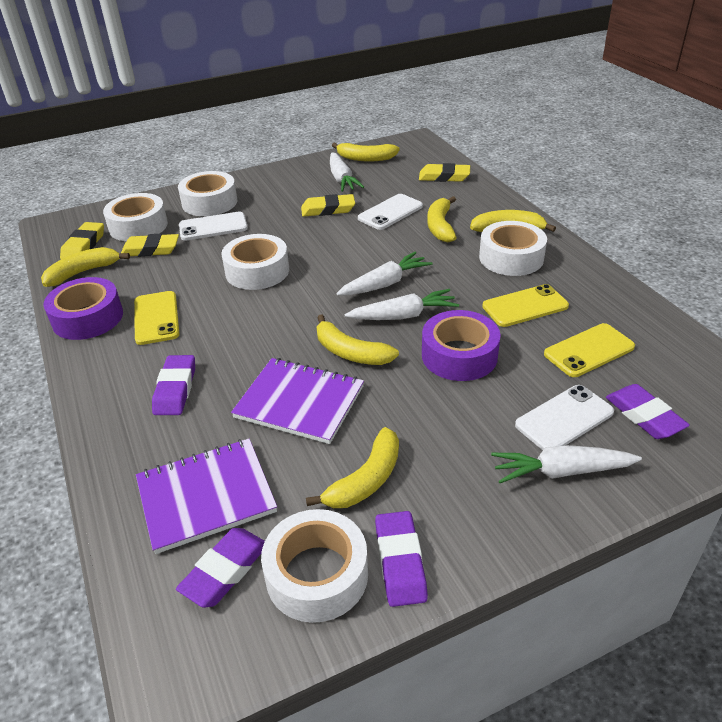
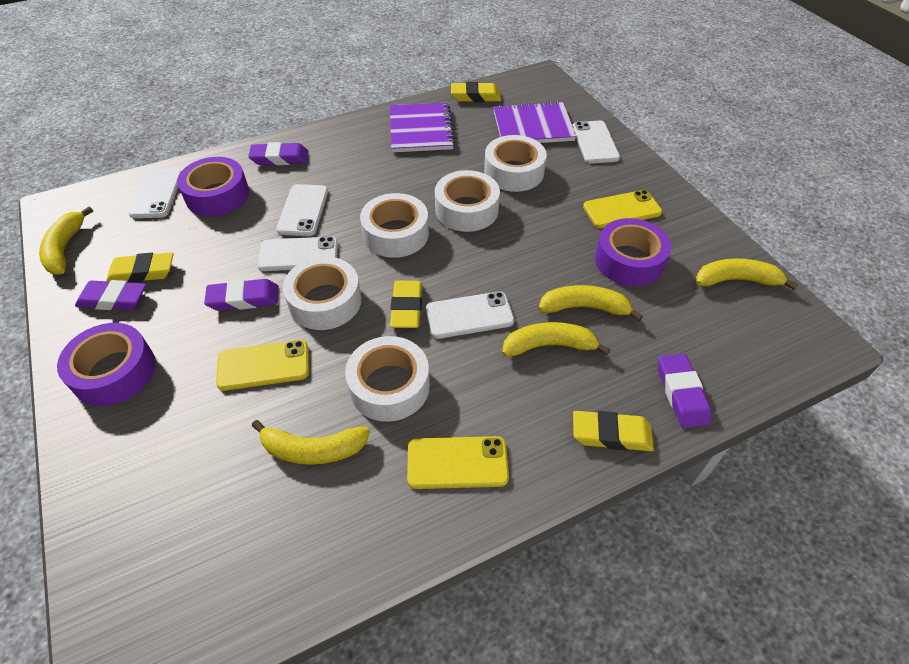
purple tape: 2 -> 3
white carrot: 4 -> 0
white phone: 3 -> 5
yellow banana: 6 -> 5

